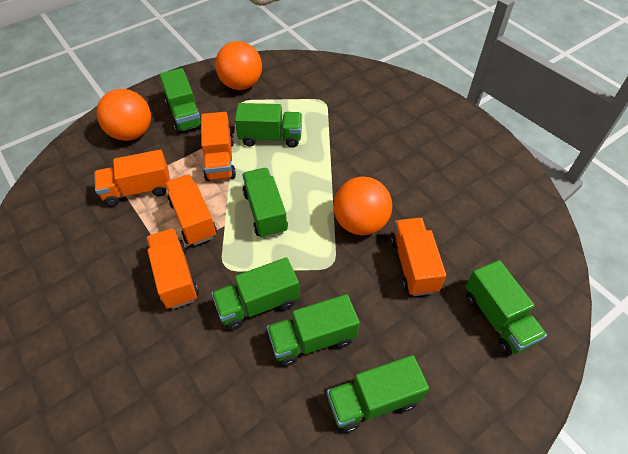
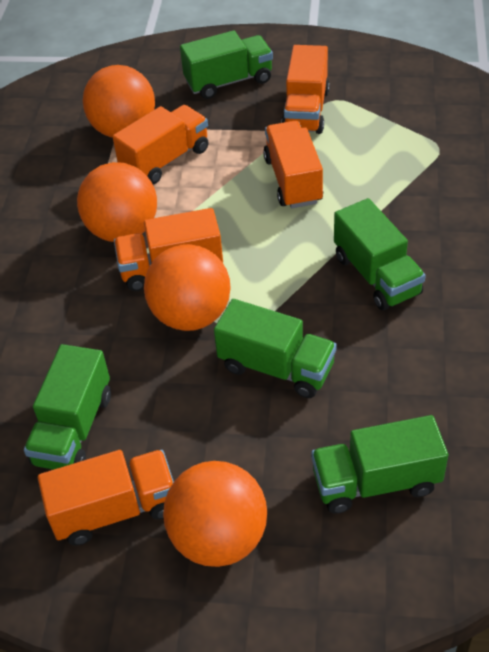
green truck: 7 -> 5
orange ball: 3 -> 4

